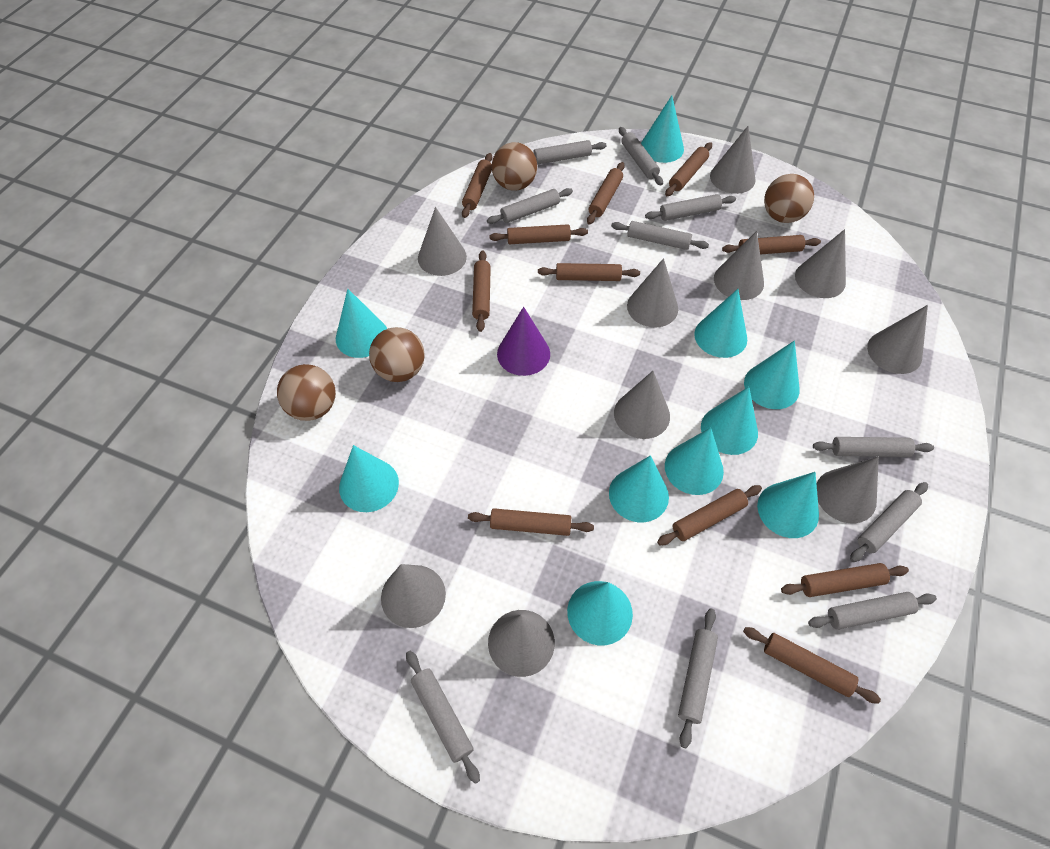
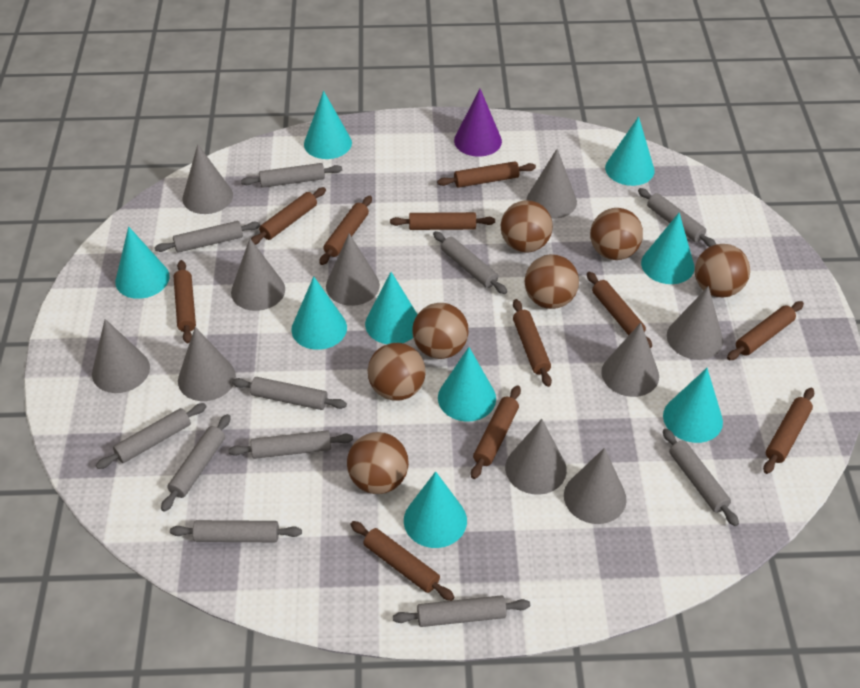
brown ball: 4 -> 7
grey rolling pin: 10 -> 11
turquoise cone: 10 -> 9

